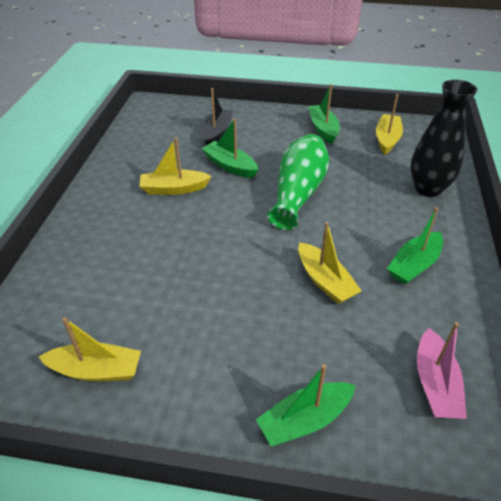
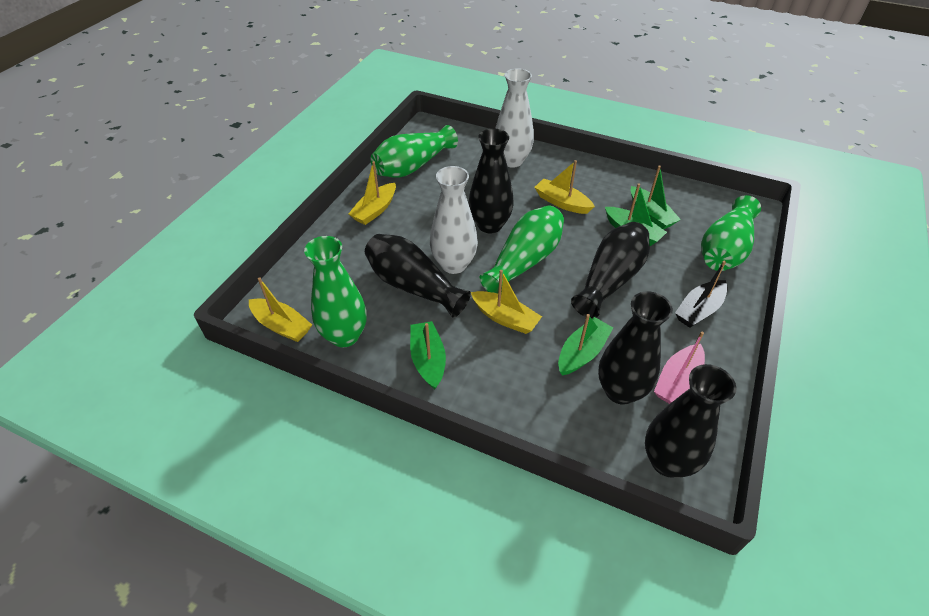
black vase: 1 -> 5
green vase: 1 -> 4
white vase: 0 -> 2

